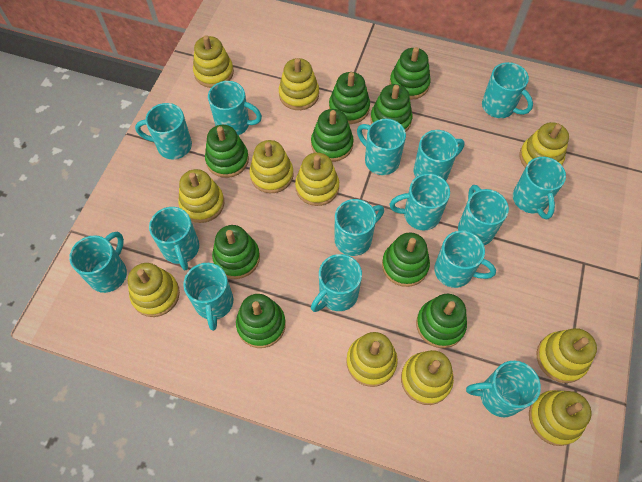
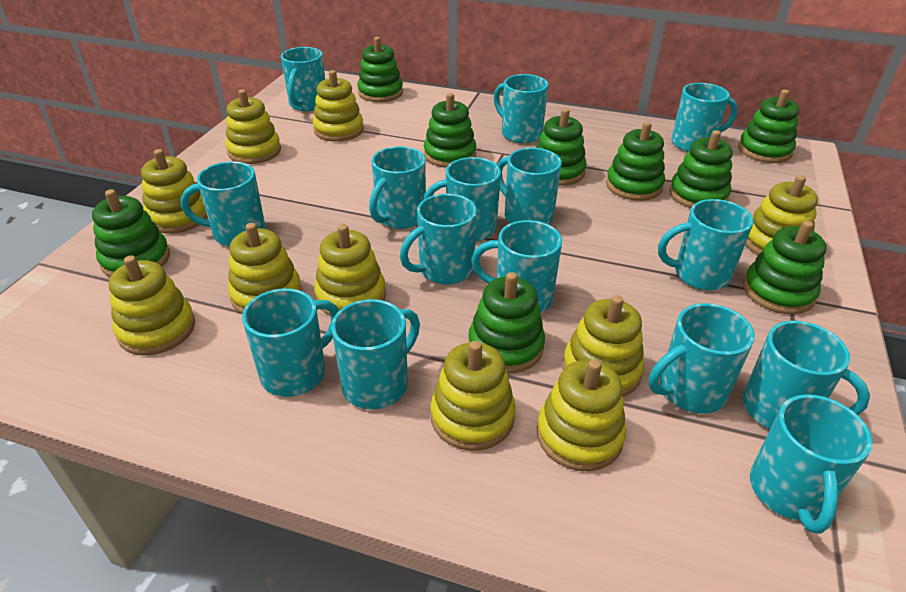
yellow stacking toy: 11 -> 10

